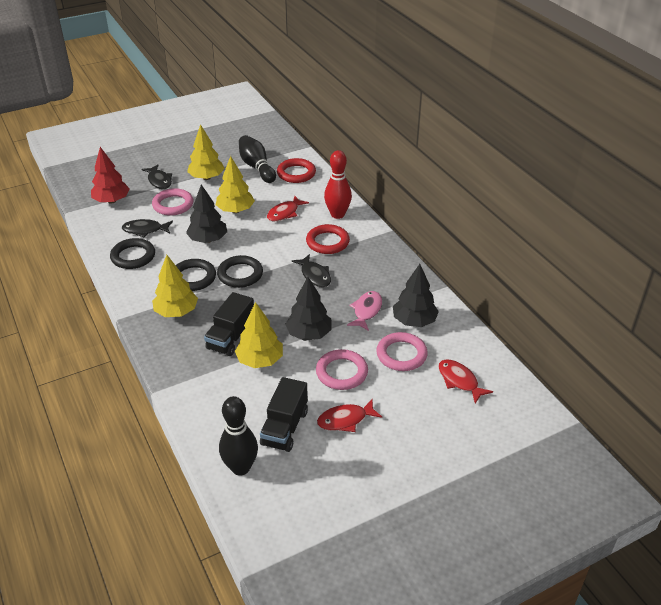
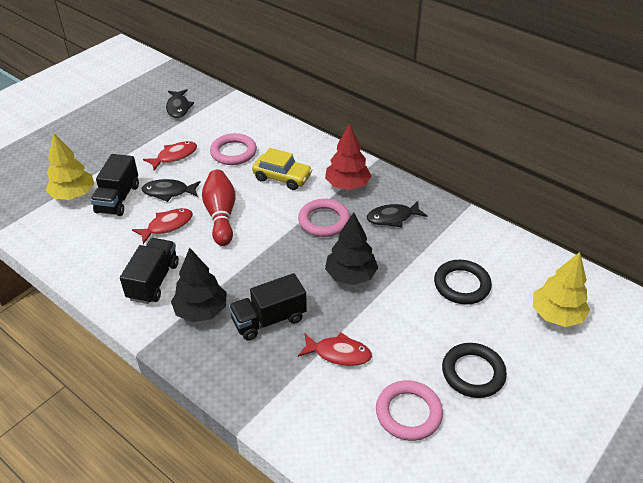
black bowling pin: 2 -> 0
black ring: 3 -> 2
black tree: 3 -> 2
black truck: 2 -> 3
pink fish: 1 -> 0
red ring: 2 -> 0
yellow car: 0 -> 1
yellow tree: 4 -> 2

